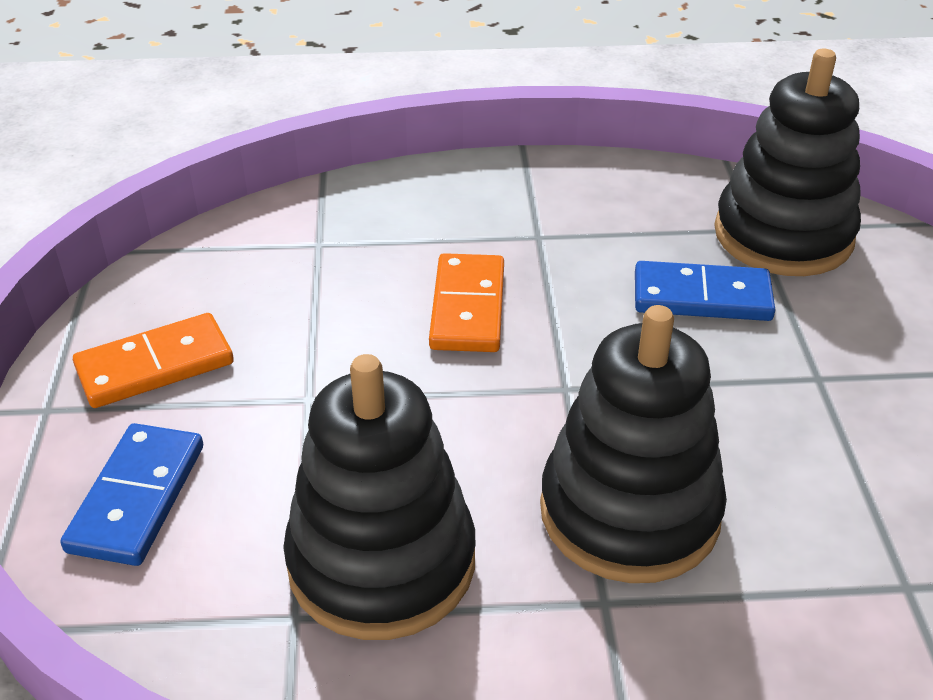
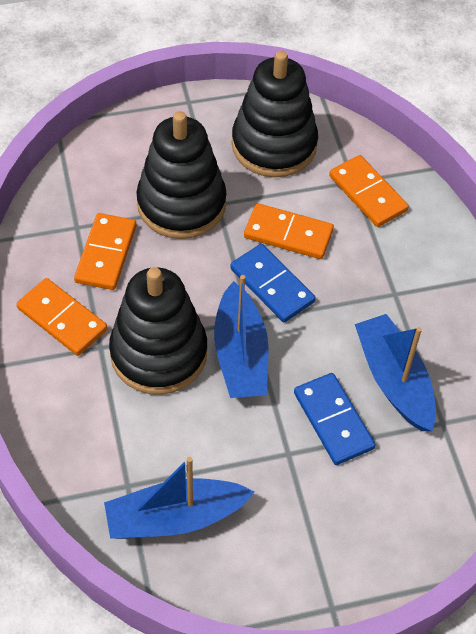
blue boat: 0 -> 3
orange domino: 2 -> 4

